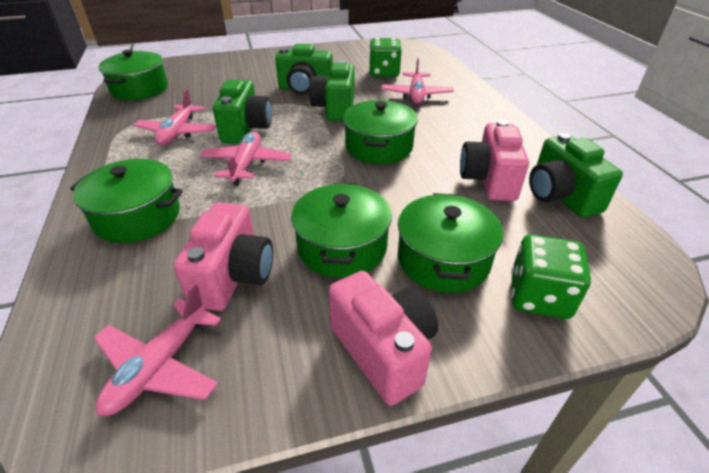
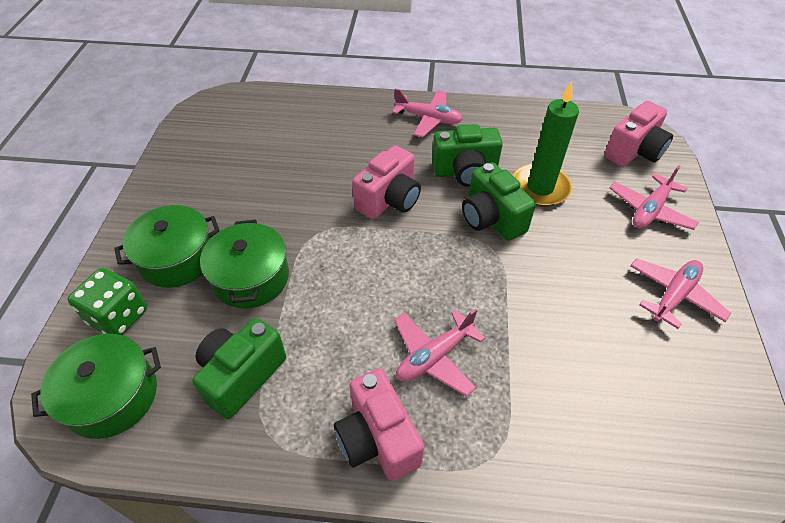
green camera: 4 -> 3
green candle: 0 -> 1
green dice: 2 -> 1
green pot: 5 -> 3

